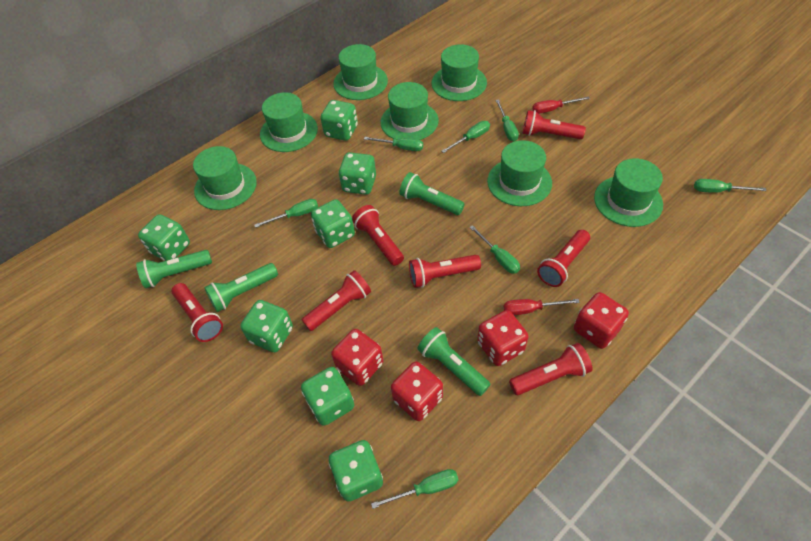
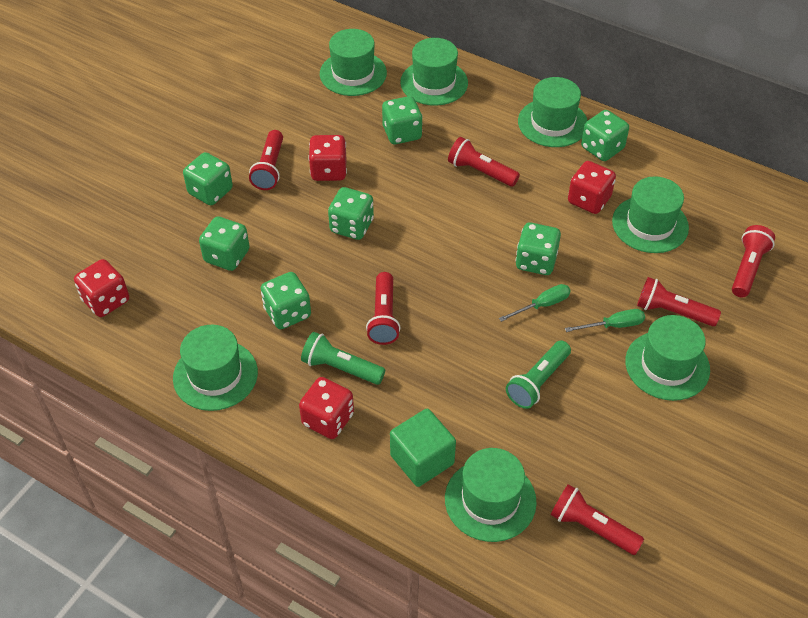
green cube: 0 -> 1
green flashlight: 4 -> 2
green screwdriver: 7 -> 2
red flashlight: 7 -> 6
red screwdriver: 2 -> 0

